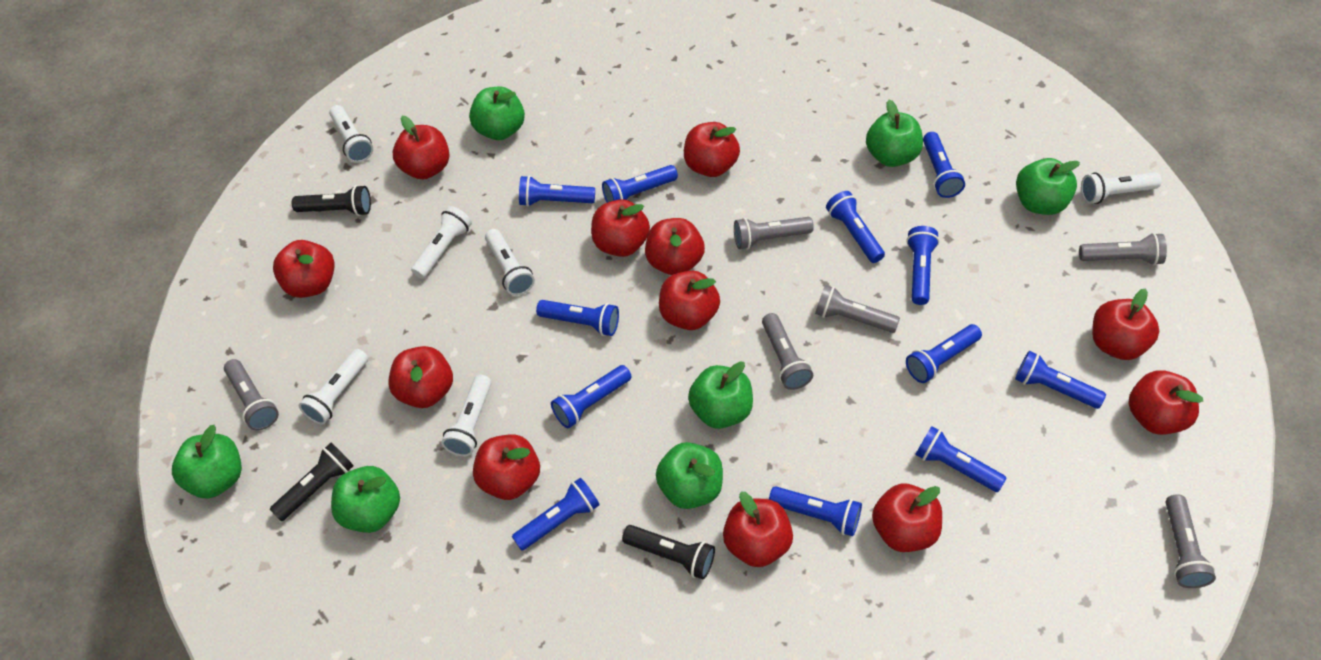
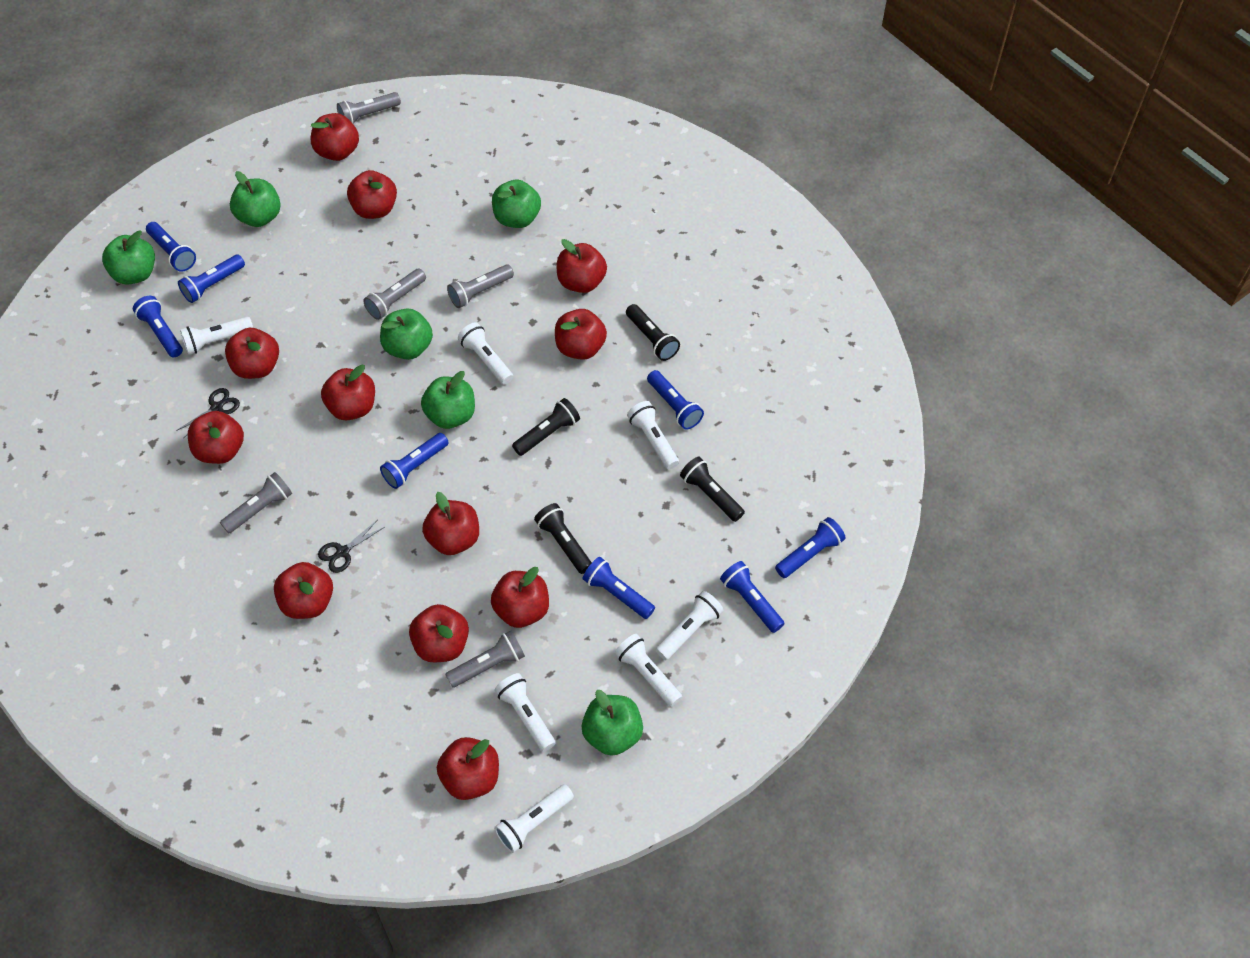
black flashlight: 3 -> 4
black scissors: 0 -> 2
blue flashlight: 12 -> 8
green apple: 7 -> 6
grey flashlight: 6 -> 5
white flashlight: 6 -> 7

